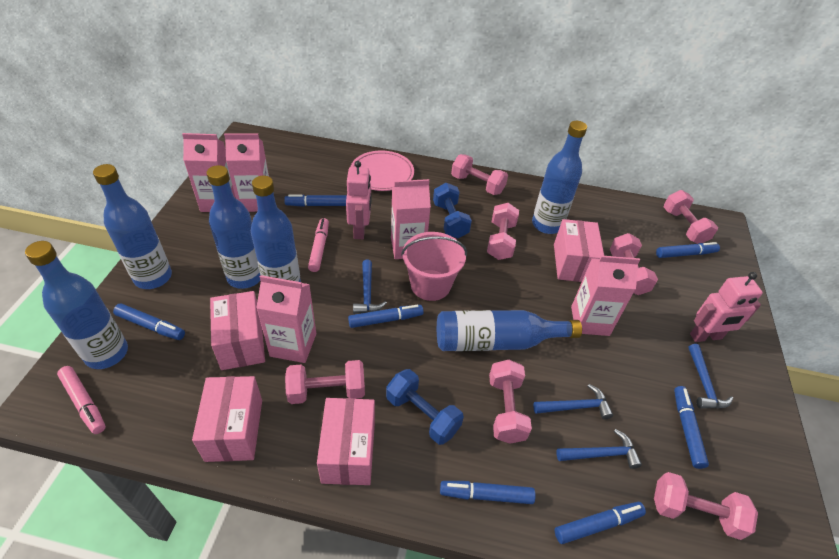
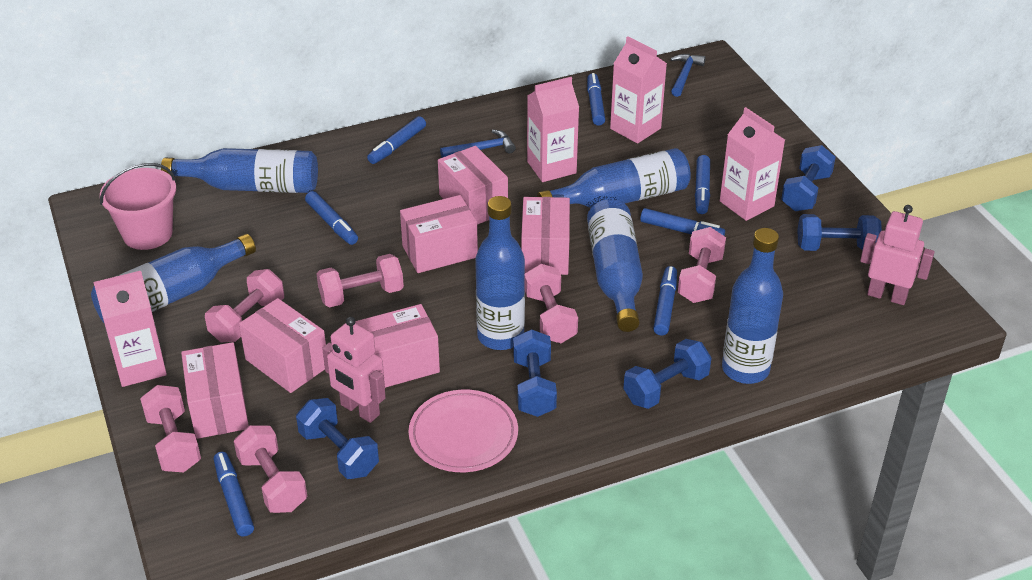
blue dumbbell: 2 -> 5
blue hammer: 4 -> 2
pink box: 4 -> 6
pink carton: 5 -> 4
pink dumbbell: 7 -> 6
pink marker: 2 -> 0

